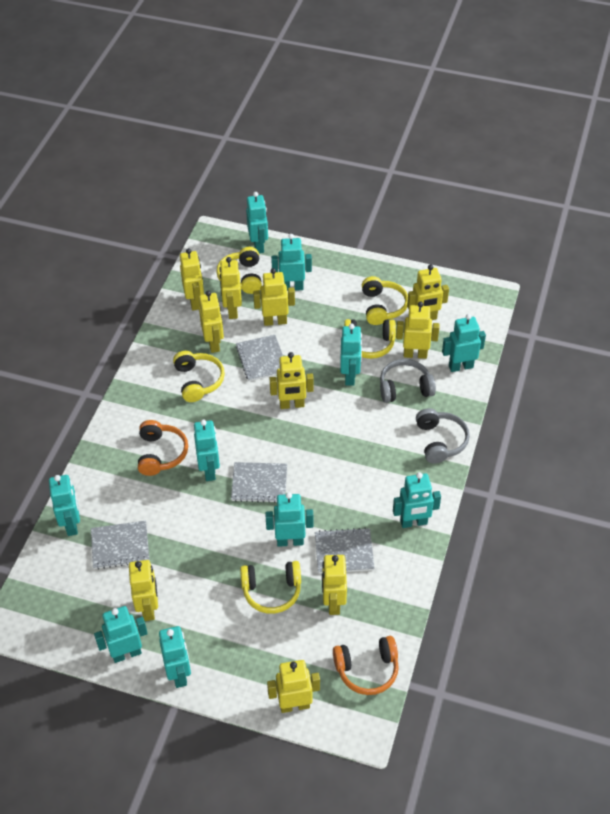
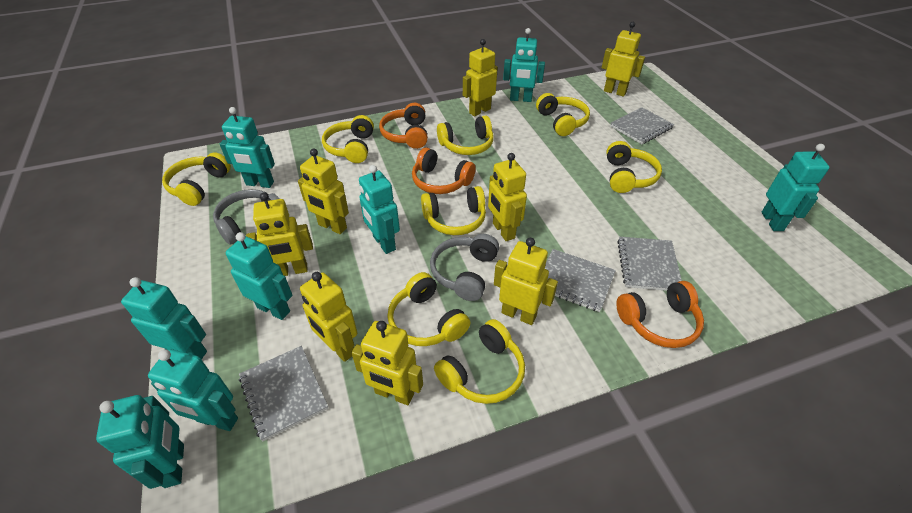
orange headphones: 2 -> 3
turquoise robot: 10 -> 8
yellow headphones: 5 -> 8
yellow robot: 10 -> 8

